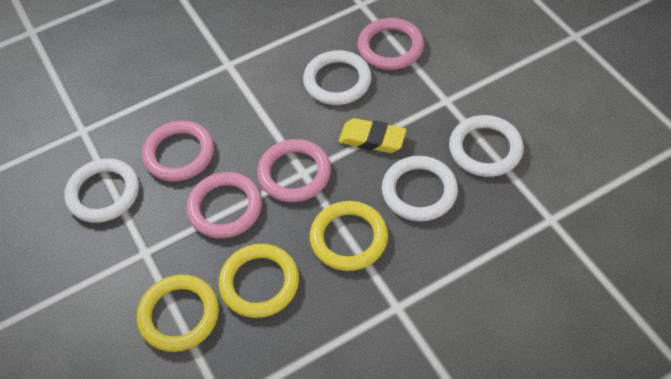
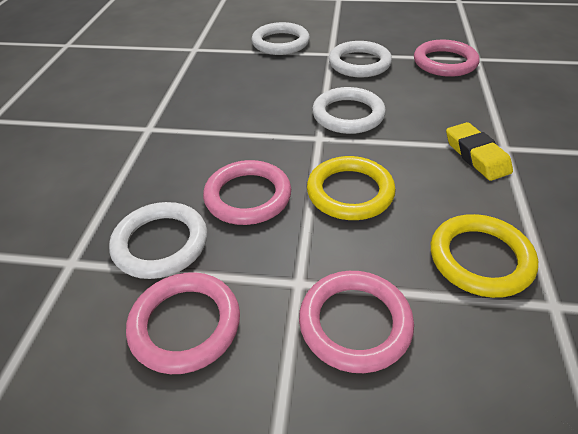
yellow ring: 3 -> 2

